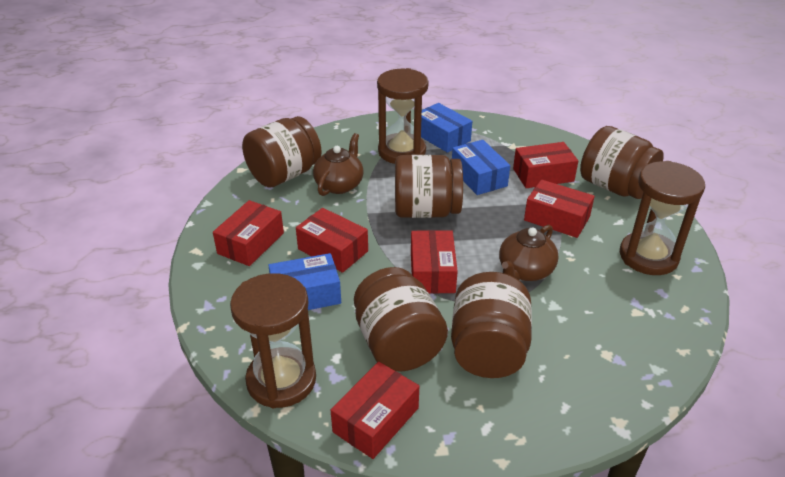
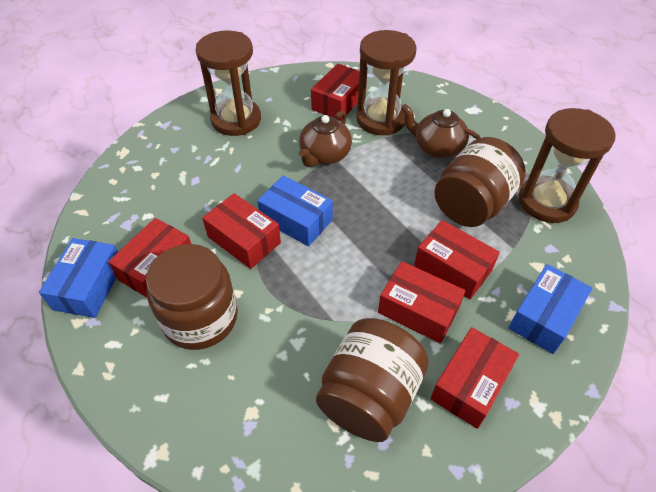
brown jar: 5 -> 3

